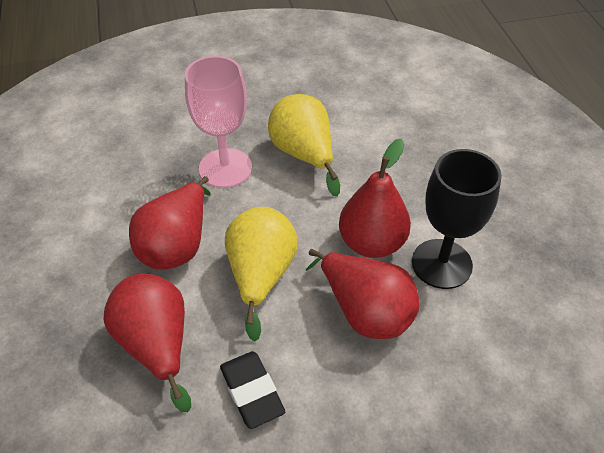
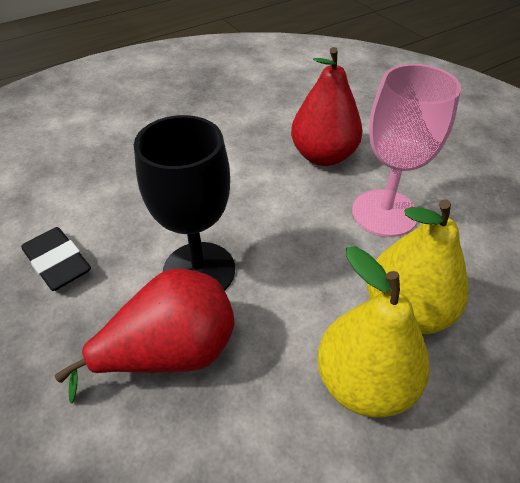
red pear: 4 -> 2

